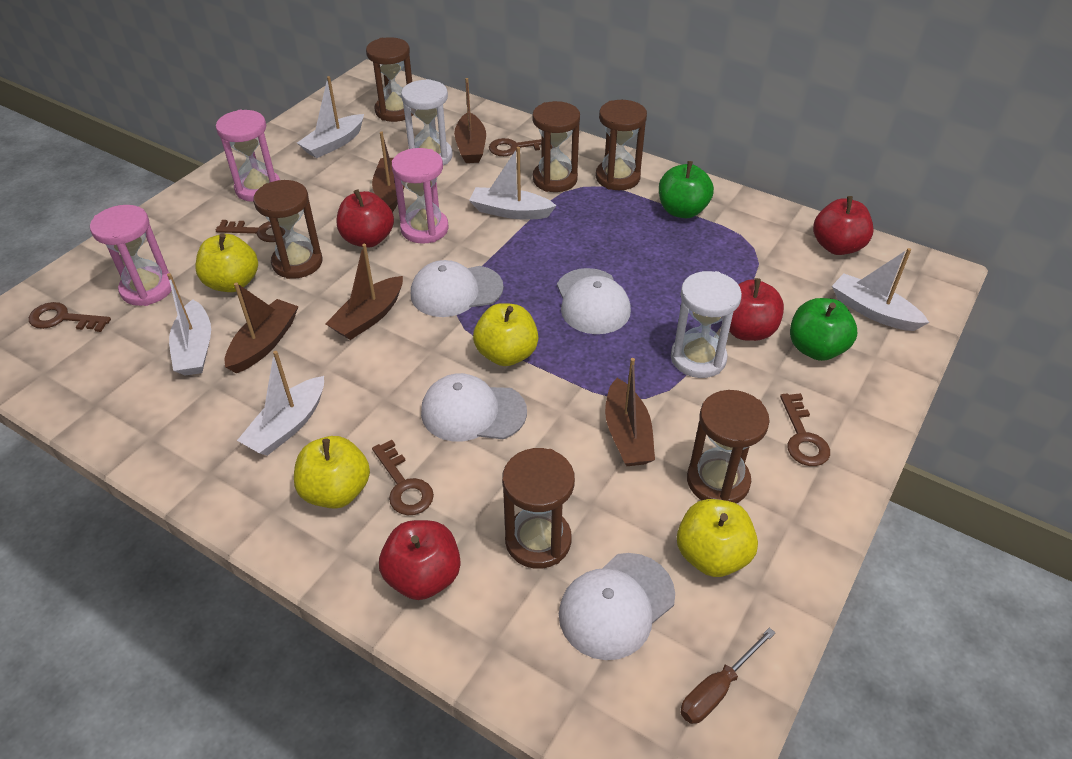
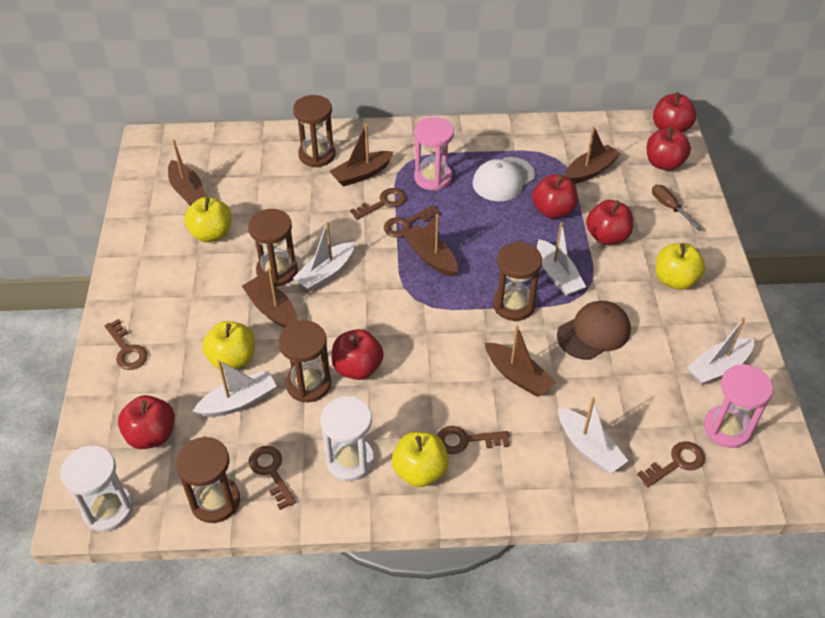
brown boat: 5 -> 6
brown cap: 0 -> 1
brown hourglass: 6 -> 5
brown key: 5 -> 6
green apple: 2 -> 0
pink hourglass: 3 -> 2
red apple: 4 -> 6
white cap: 4 -> 1

